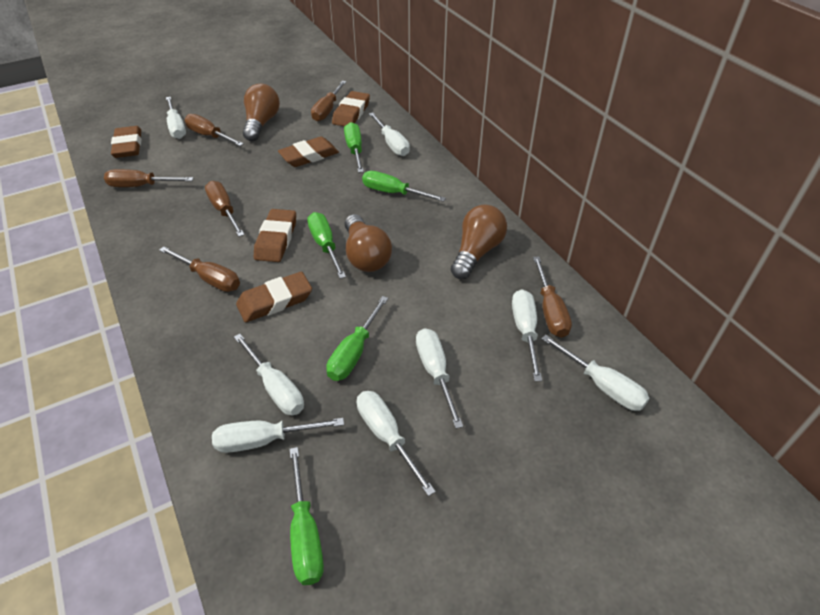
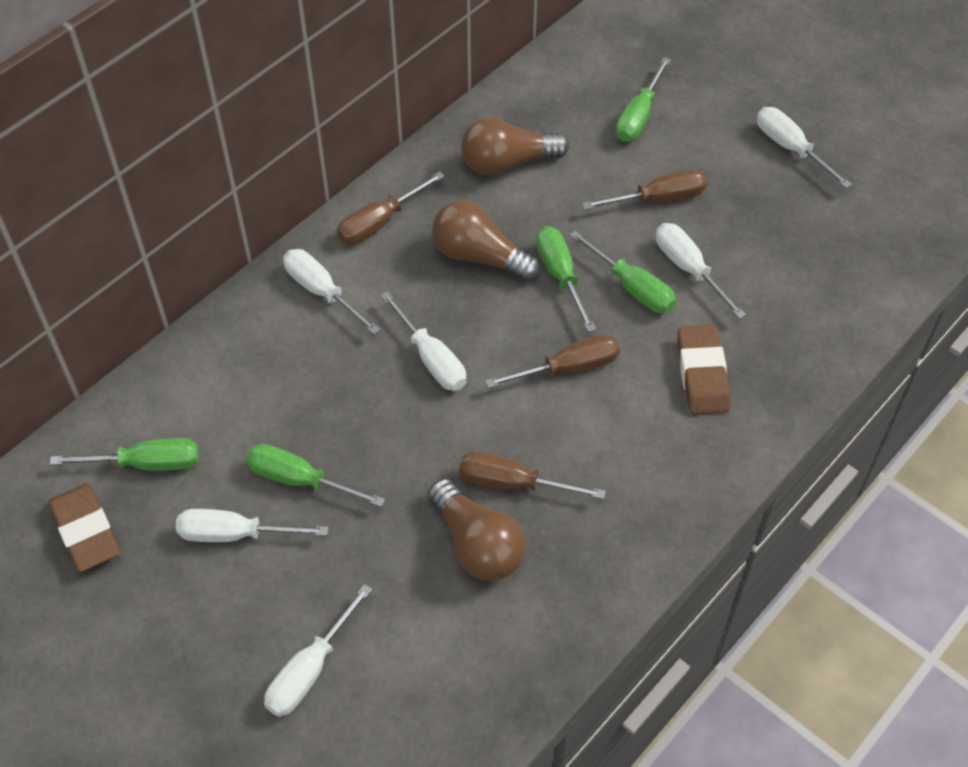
brown eraser: 5 -> 2
brown screwdriver: 6 -> 4
white screwdriver: 8 -> 6

